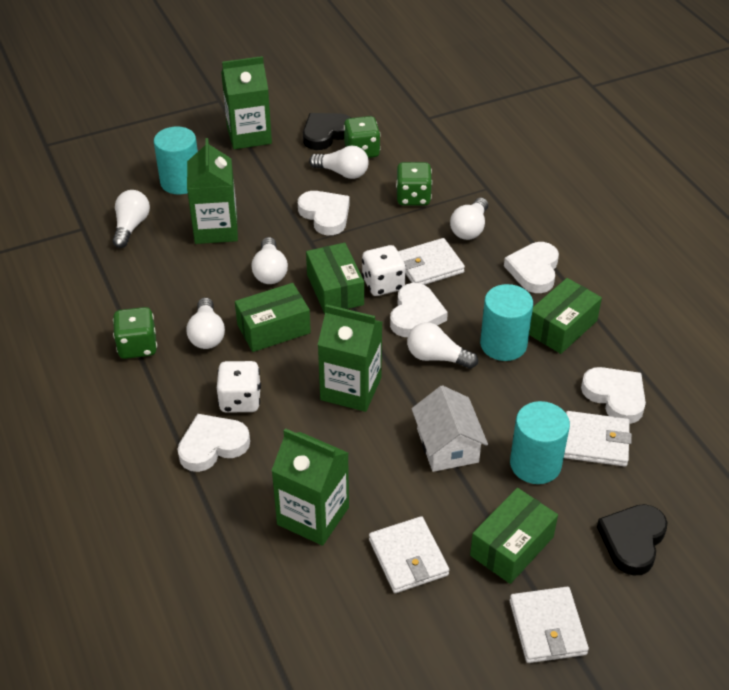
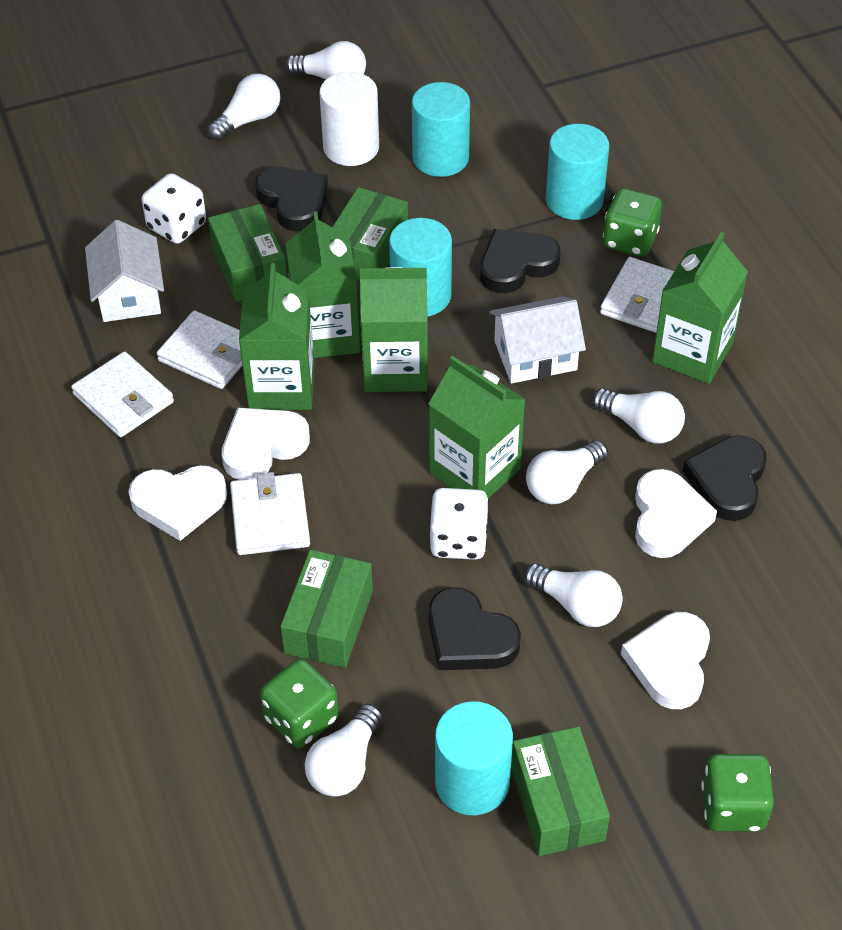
black heart: 2 -> 4
green carton: 4 -> 5
turquoise cylinder: 3 -> 4
white cylinder: 0 -> 1
white heart: 5 -> 4
white house: 1 -> 2

